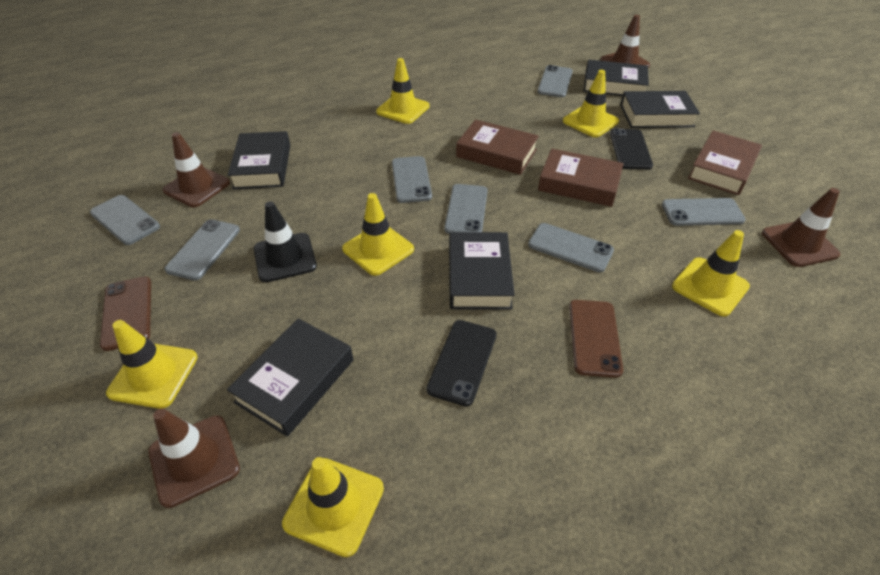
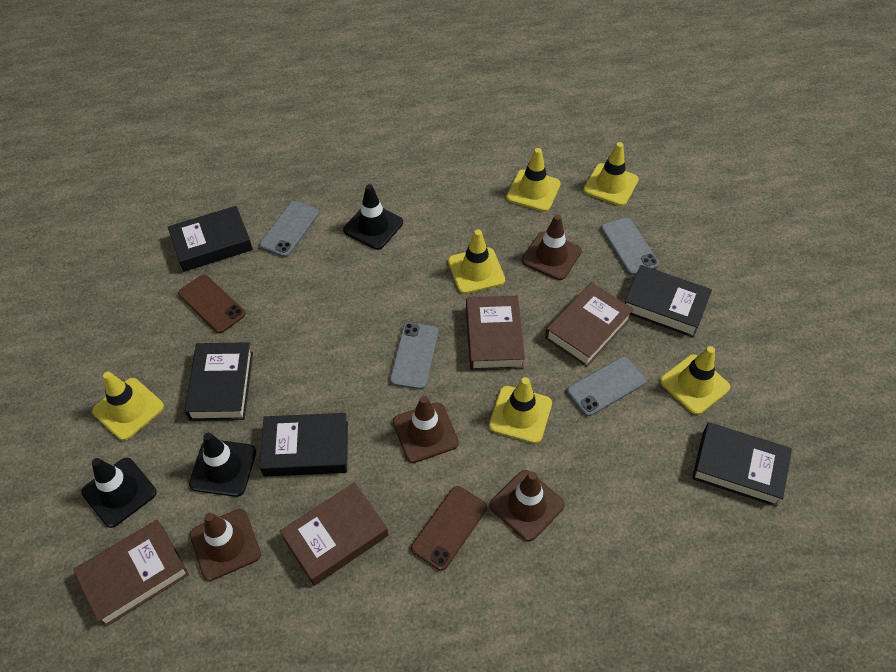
black phone: 2 -> 0
black traffic cone: 1 -> 3
brown book: 3 -> 4
grey phone: 7 -> 4

